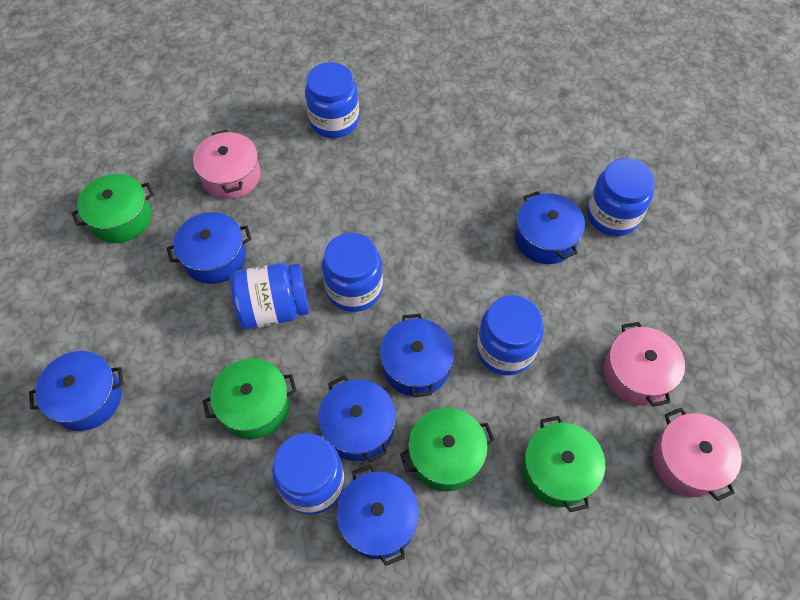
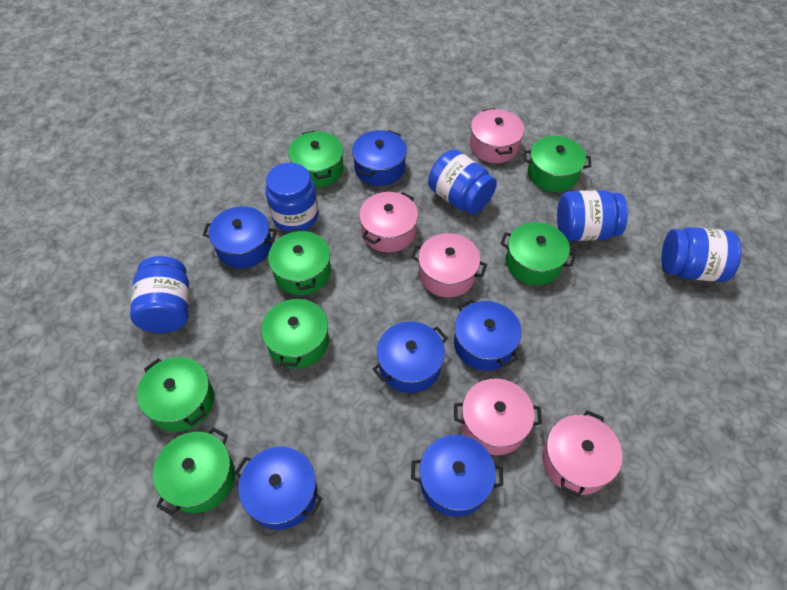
blue jar: 6 -> 5
green pot: 4 -> 7
pink pot: 3 -> 5

